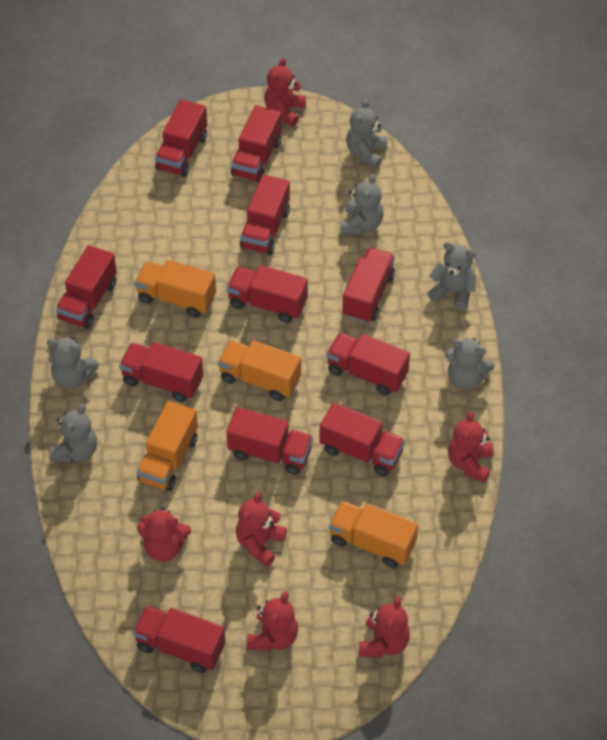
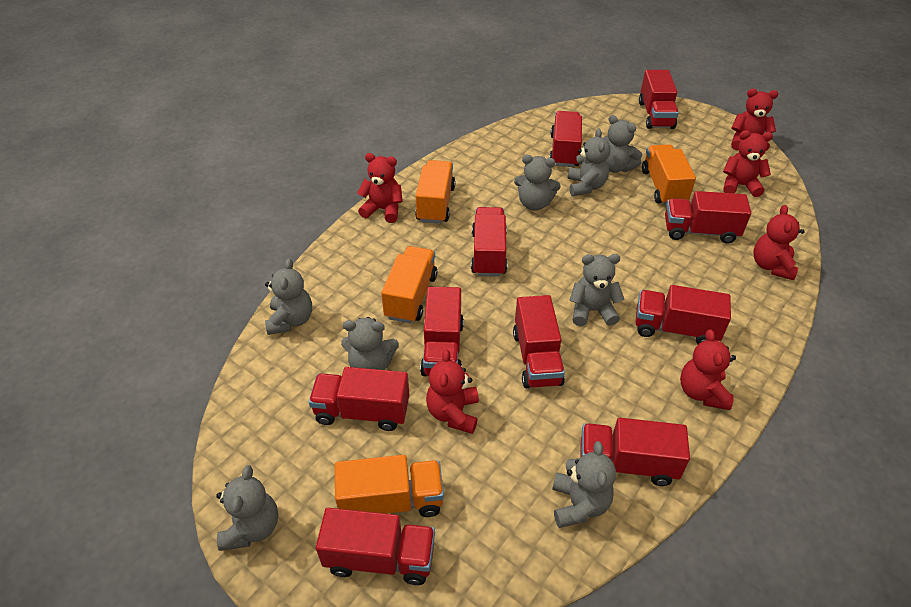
grey teddy bear: 6 -> 8
red truck: 11 -> 10

